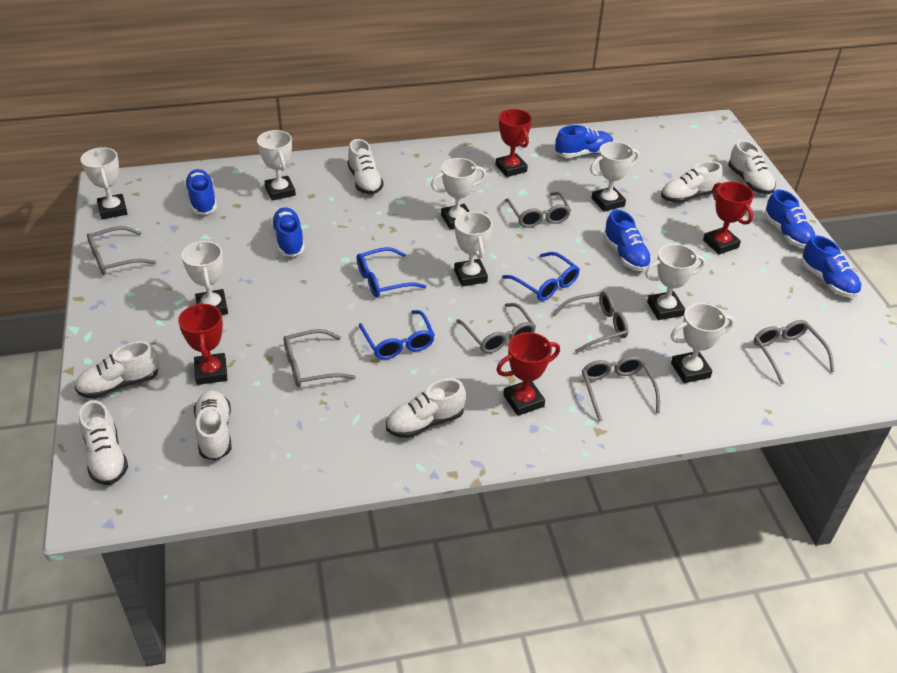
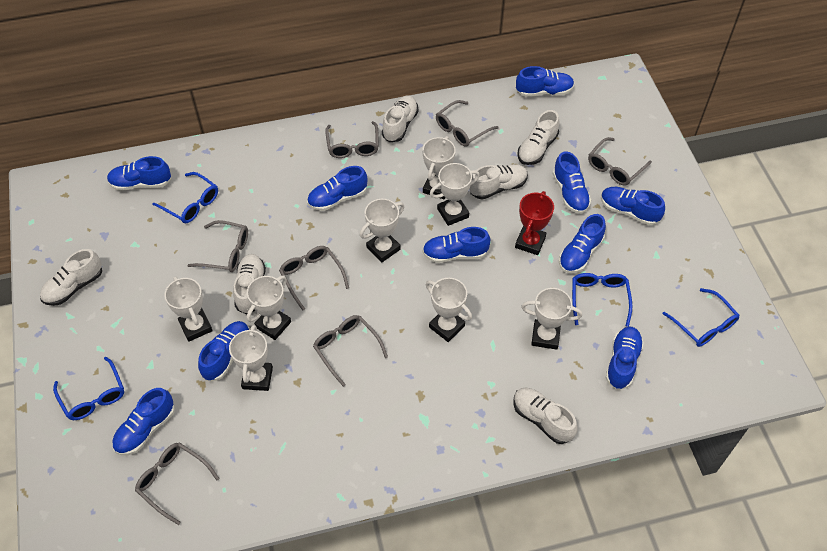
blue glasses: 3 -> 4
blue shoe: 6 -> 10
red trophy: 4 -> 1
white shoe: 7 -> 6

